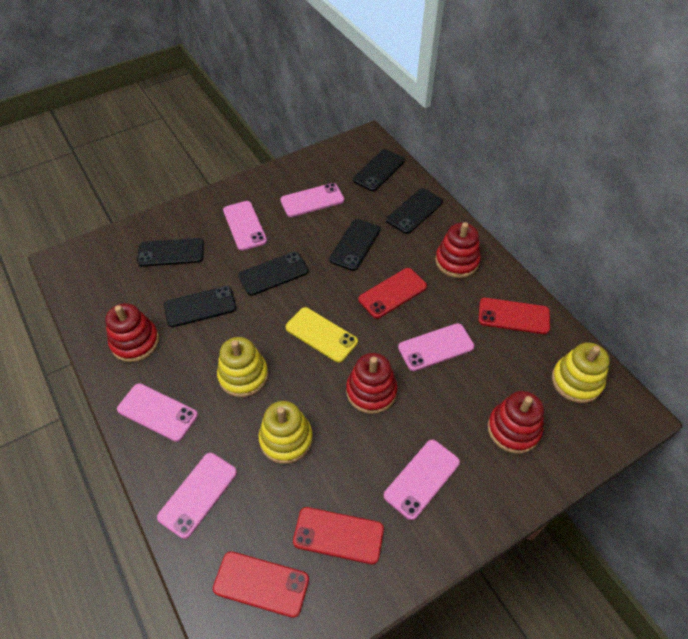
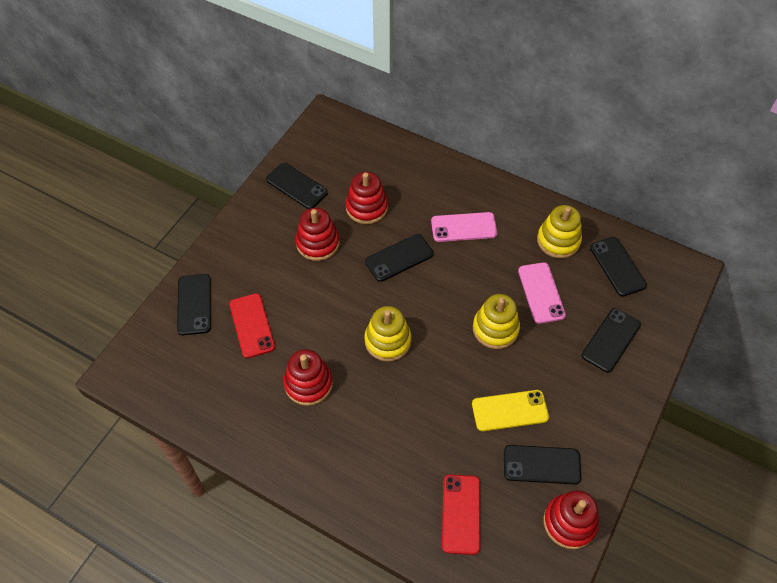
pink phone: 6 -> 2
red phone: 4 -> 2

